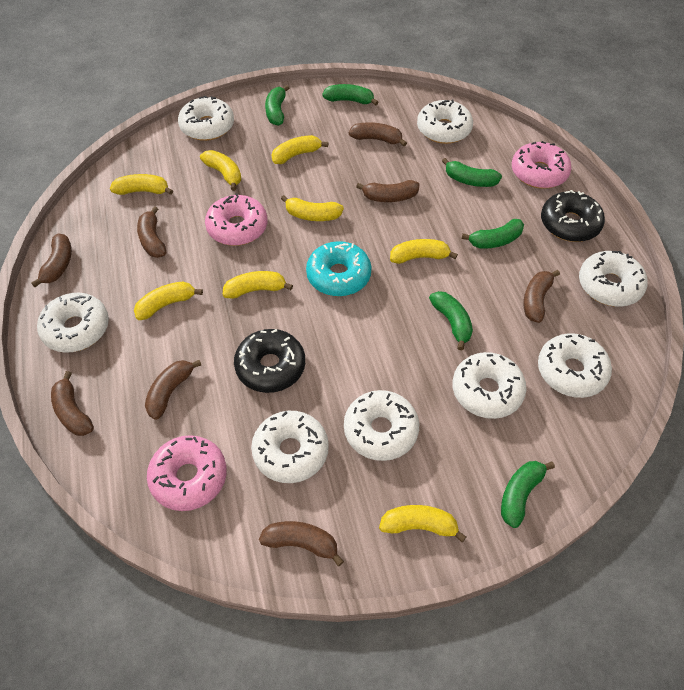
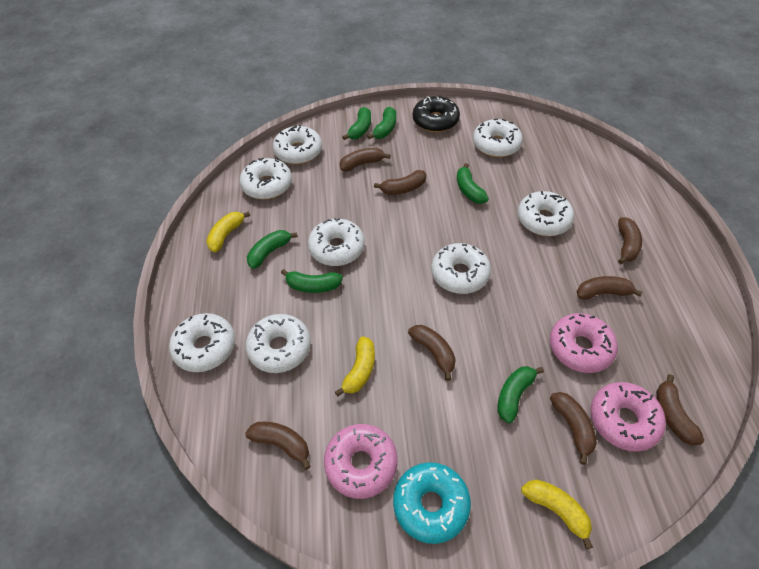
black donut: 2 -> 1
yellow banana: 8 -> 3

